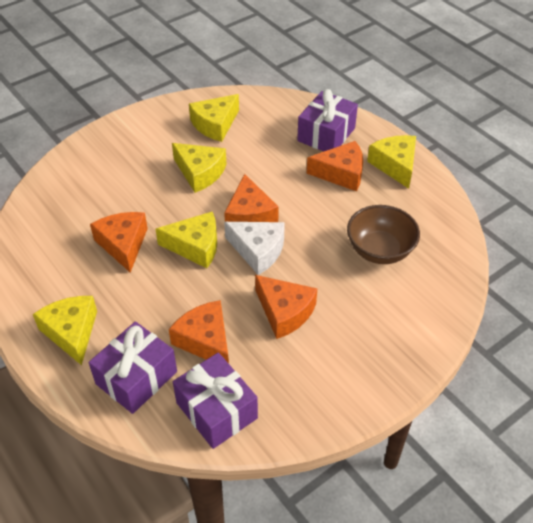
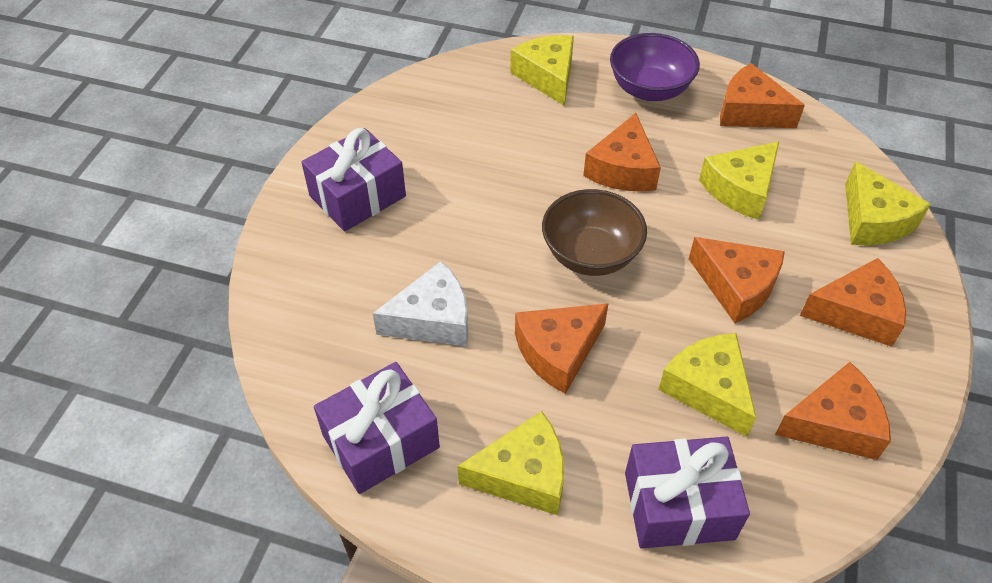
orange cheese: 5 -> 6
purple bowl: 0 -> 1

